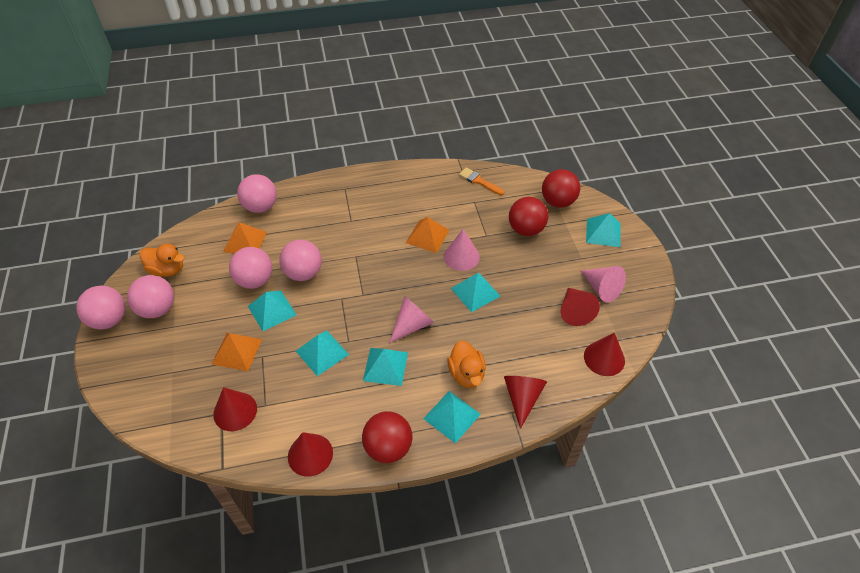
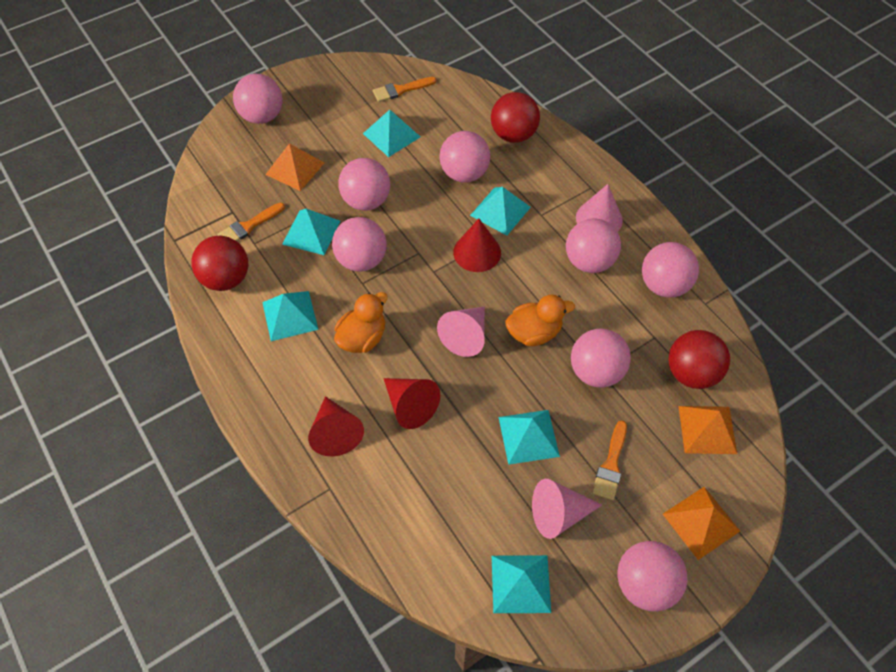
orange brush: 1 -> 3
pink ball: 5 -> 8
red cone: 5 -> 3

